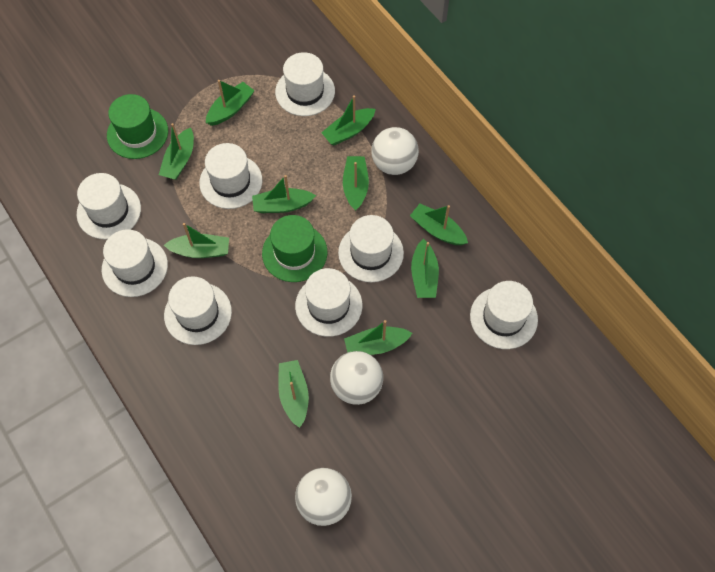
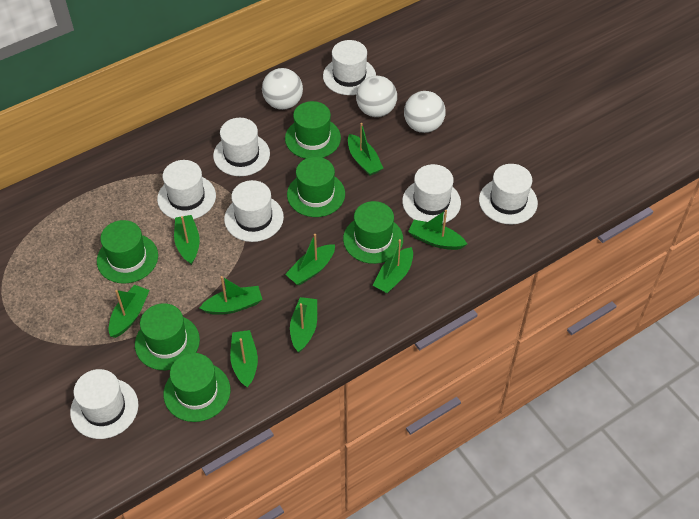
green boat: 10 -> 9
green hat: 2 -> 6
white hat: 8 -> 7

